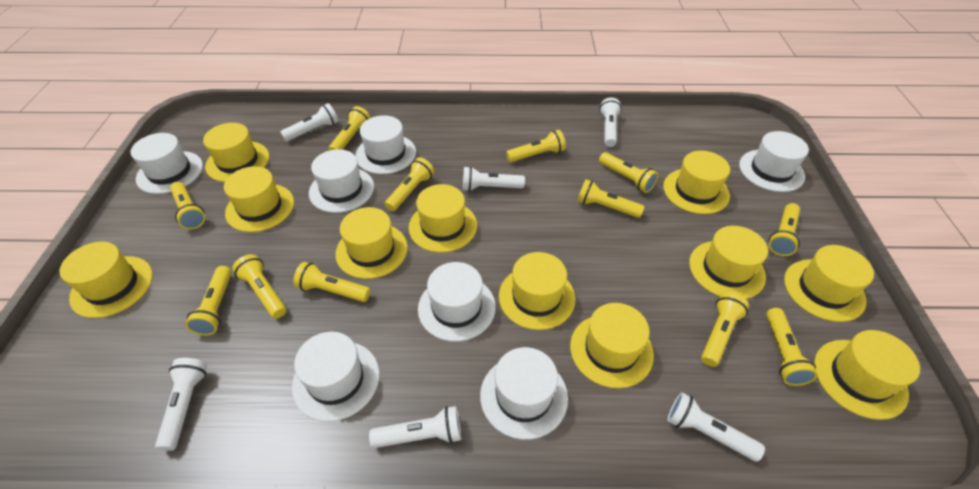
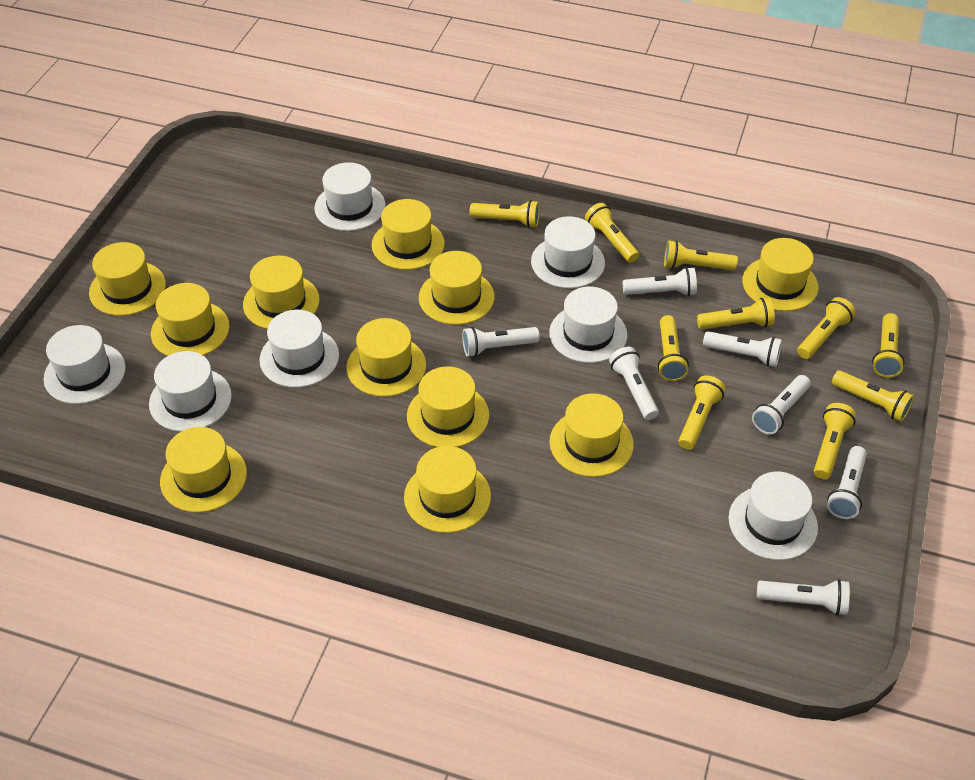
white flashlight: 6 -> 7
yellow flashlight: 12 -> 10

